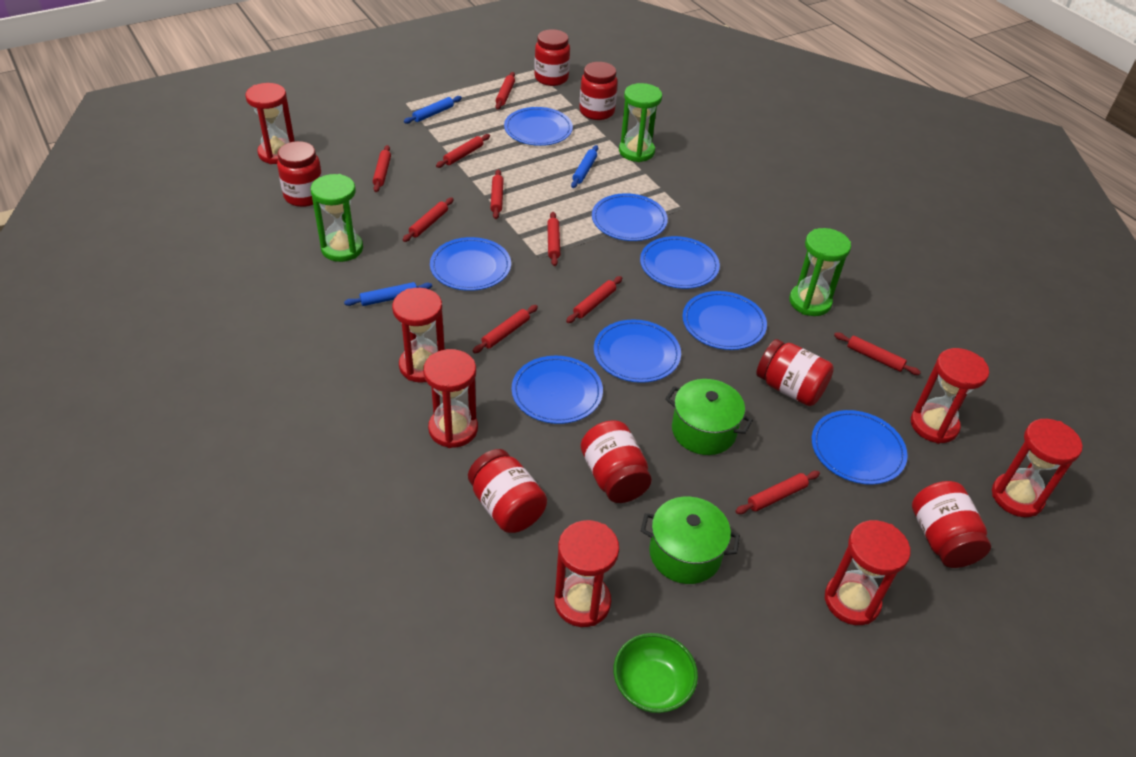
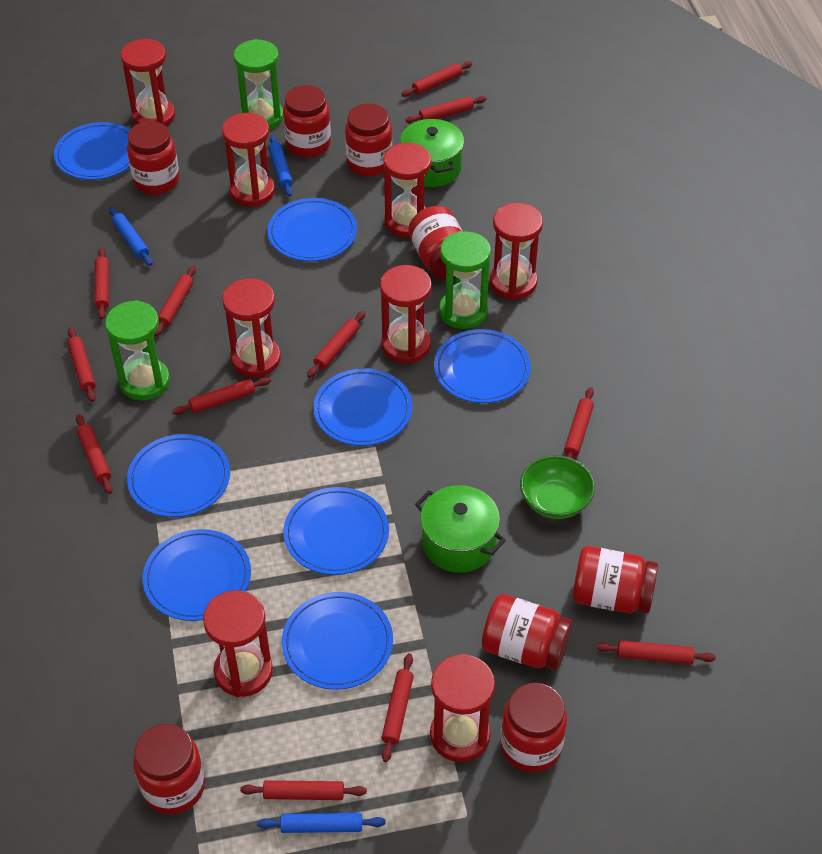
red hourglass: 7 -> 8
red jar: 7 -> 8
red rolling pin: 10 -> 12

